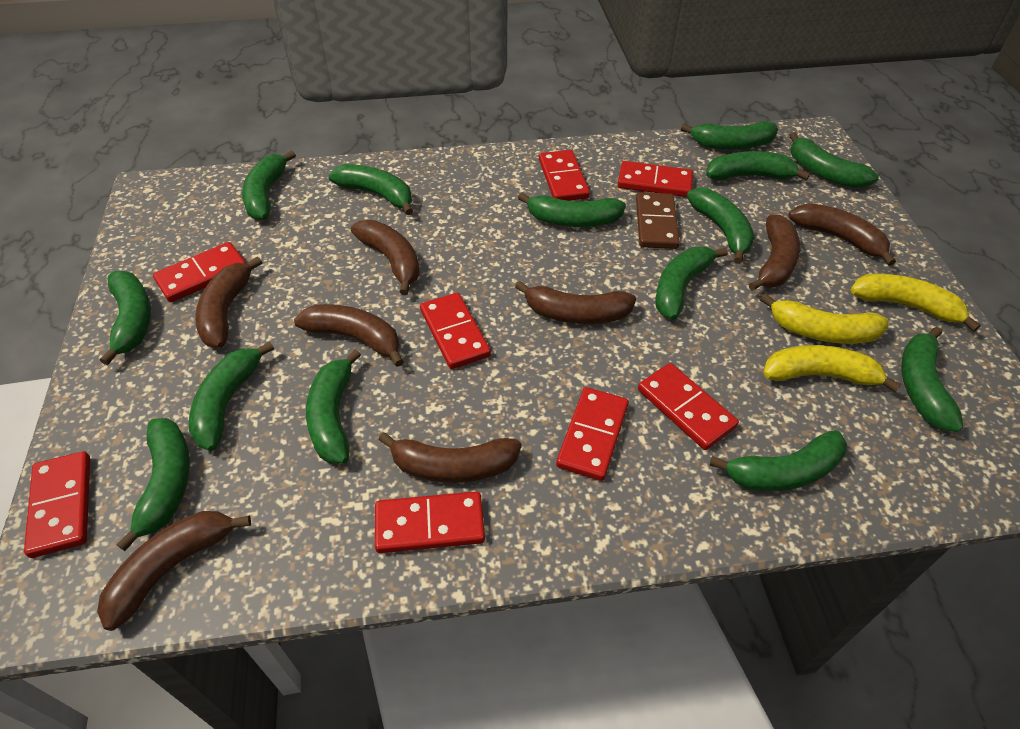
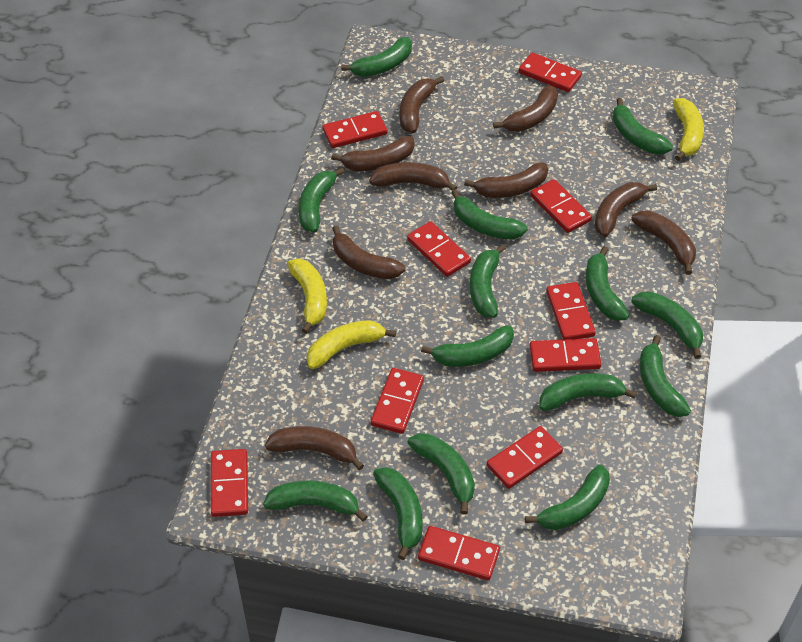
brown banana: 8 -> 9
brown domino: 1 -> 0
red domino: 8 -> 10

